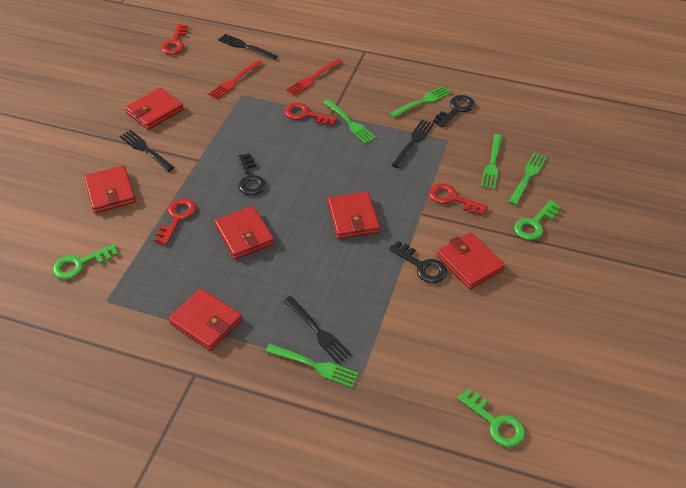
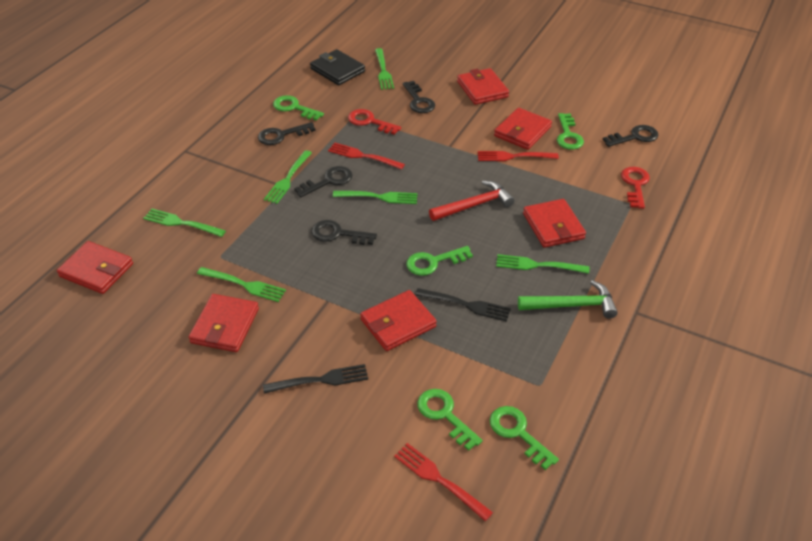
black fork: 4 -> 2
black key: 3 -> 5
black wallet: 0 -> 1
green fork: 5 -> 6
green hammer: 0 -> 1
green key: 3 -> 5
red fork: 2 -> 3
red hammer: 0 -> 1
red key: 4 -> 2

